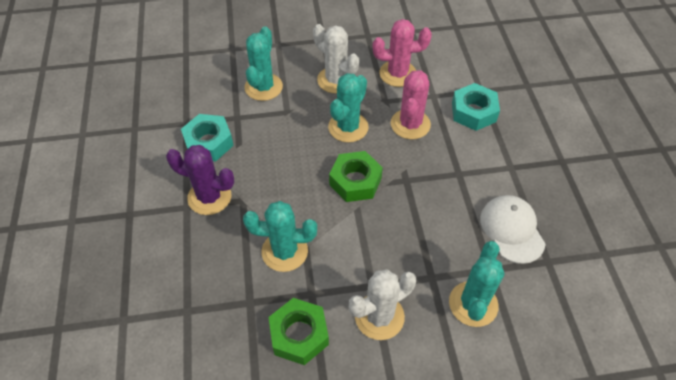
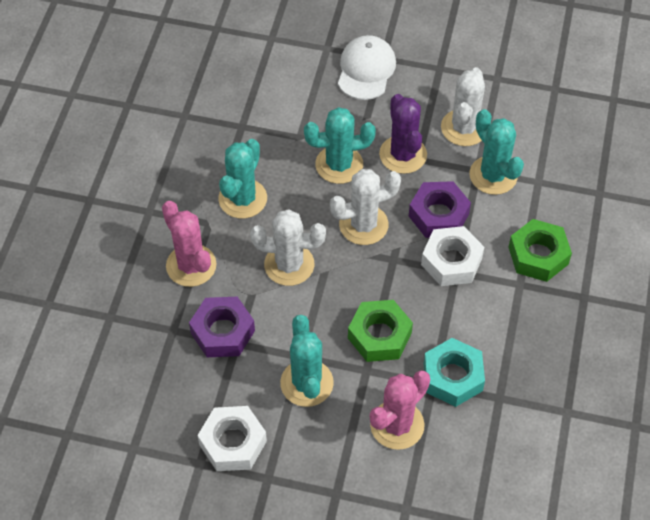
purple nut: 0 -> 2
turquoise nut: 2 -> 1
white cactus: 2 -> 3
white nut: 0 -> 2

